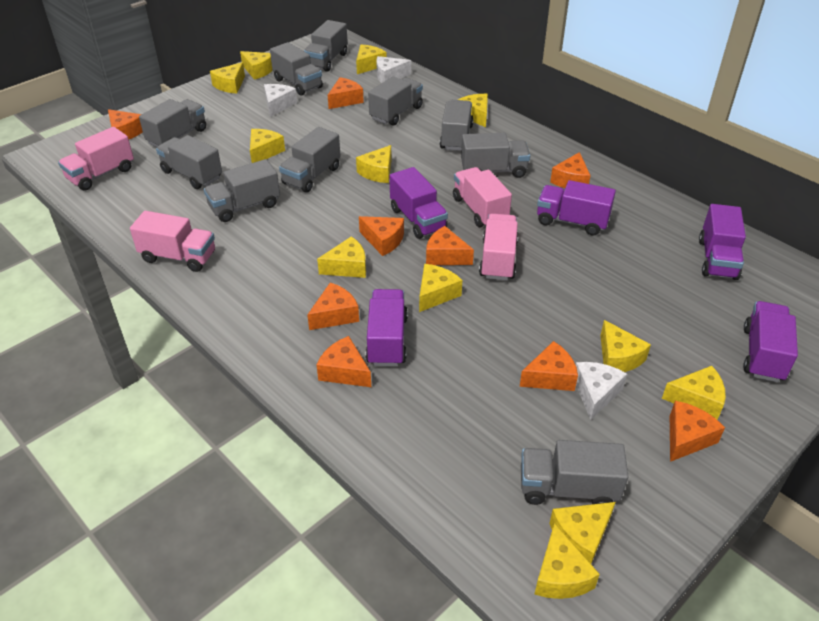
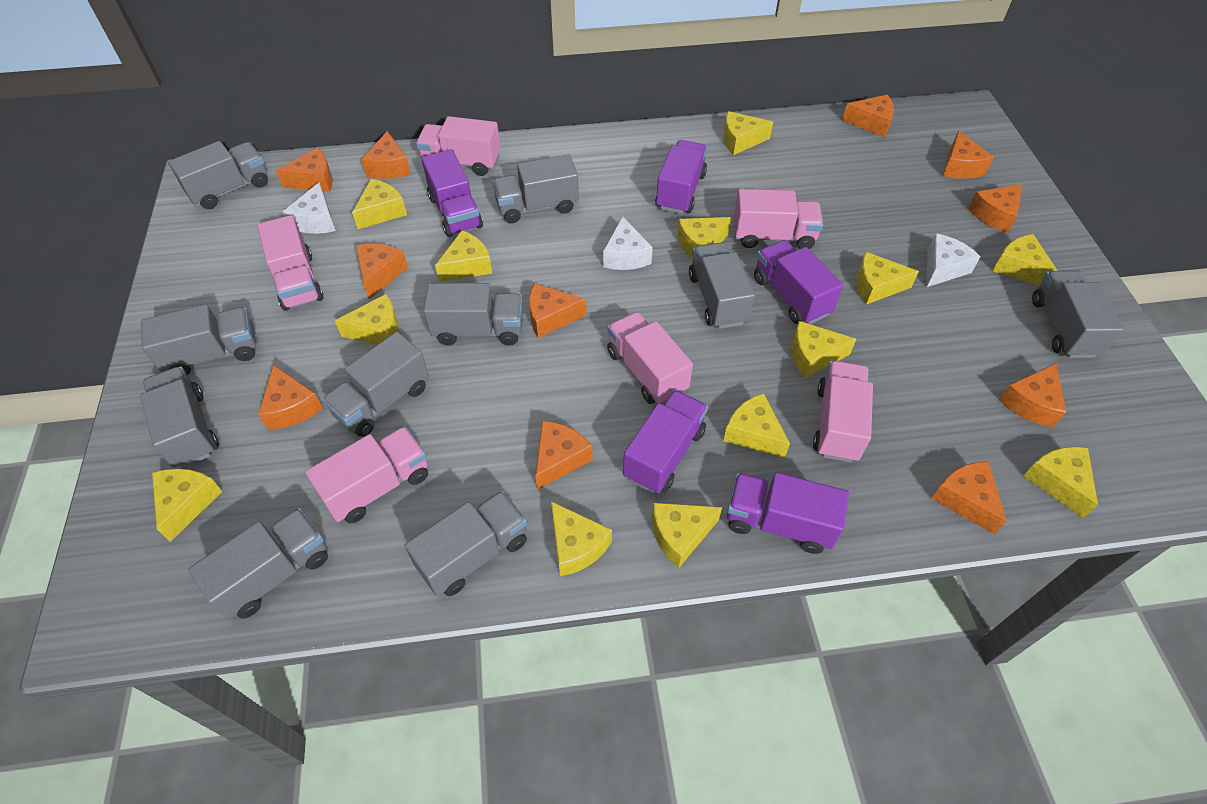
orange cheese: 9 -> 11
pink truck: 4 -> 6
yellow cheese: 12 -> 13

